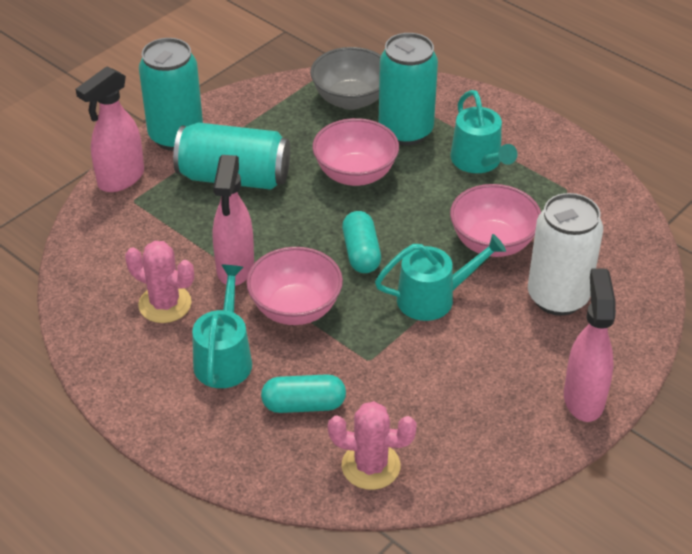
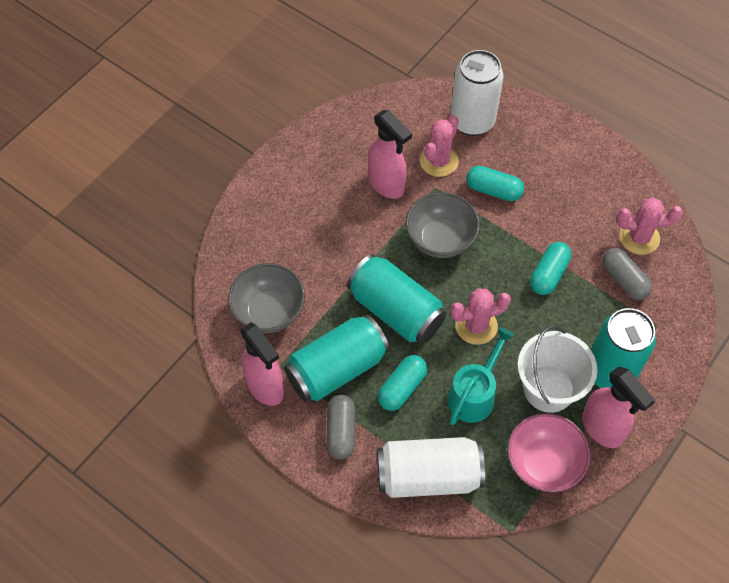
grey bowl: 1 -> 2
grey capsule: 0 -> 2
pink bowl: 3 -> 1
pink cactus: 2 -> 3
turquoise capsule: 2 -> 3
turquoise watering can: 3 -> 1
white bucket: 0 -> 1
white can: 1 -> 2

